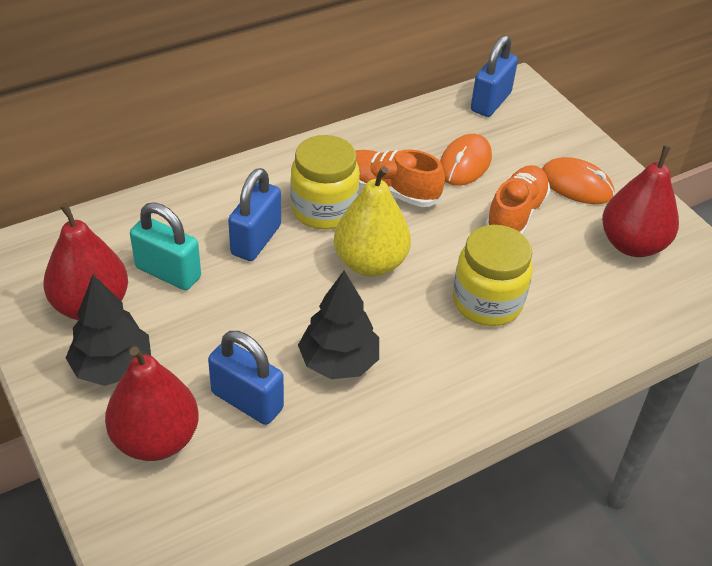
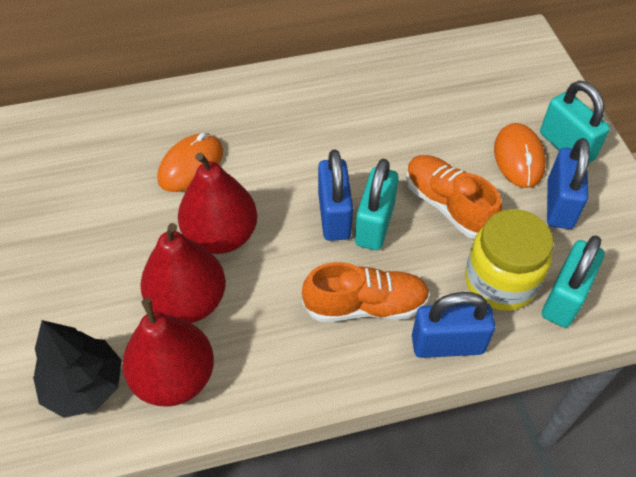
black tree: 2 -> 1
turquoise padlock: 1 -> 3
yellow jar: 2 -> 1
yellow pear: 1 -> 0

